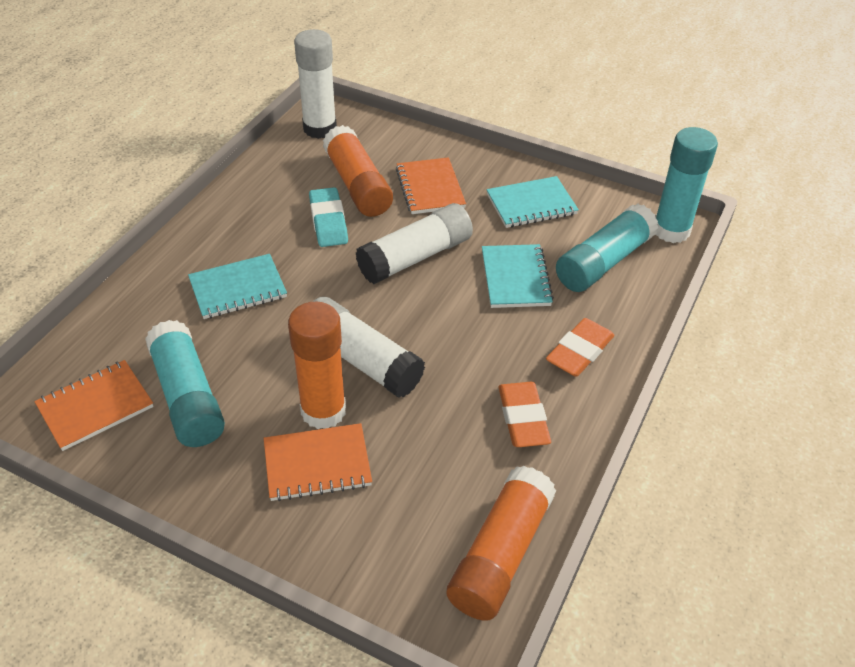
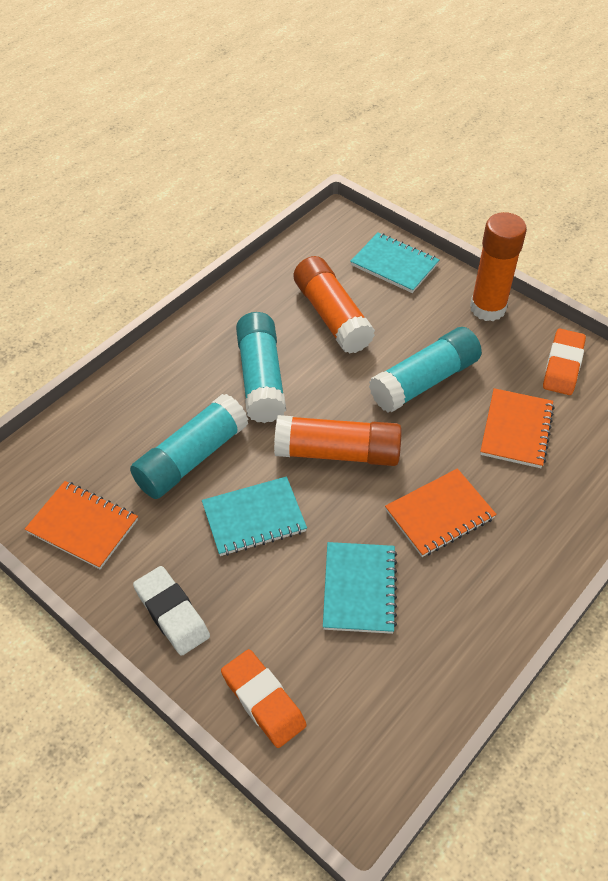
turquoise eraser: 1 -> 0
white eraser: 0 -> 1
white glue stick: 3 -> 0

